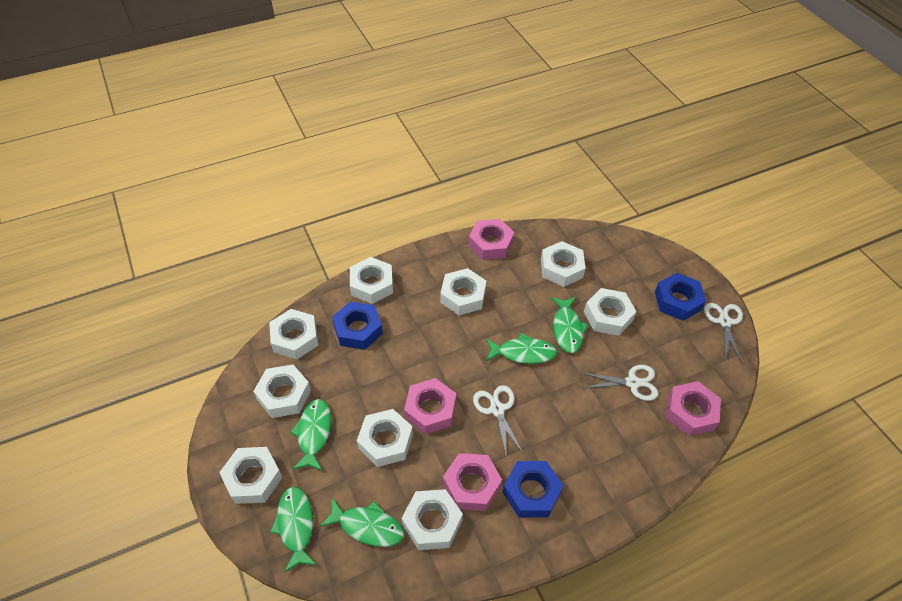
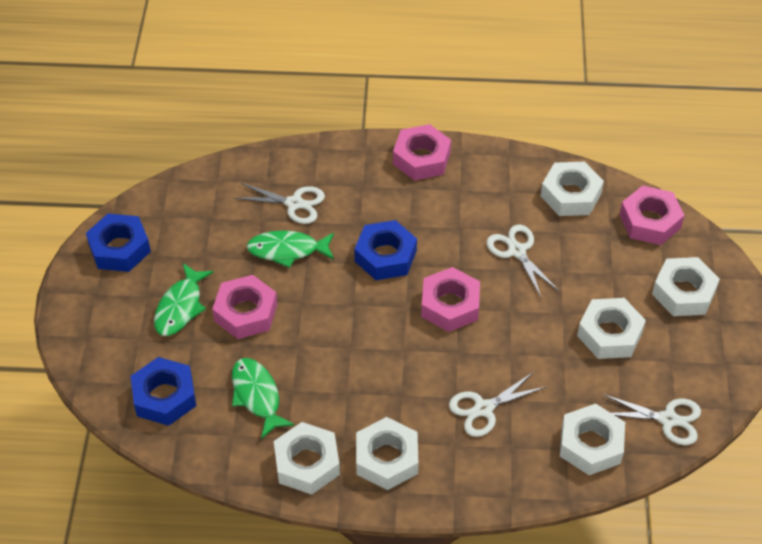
green fish: 5 -> 3
white nut: 9 -> 6
white scissors: 3 -> 4

